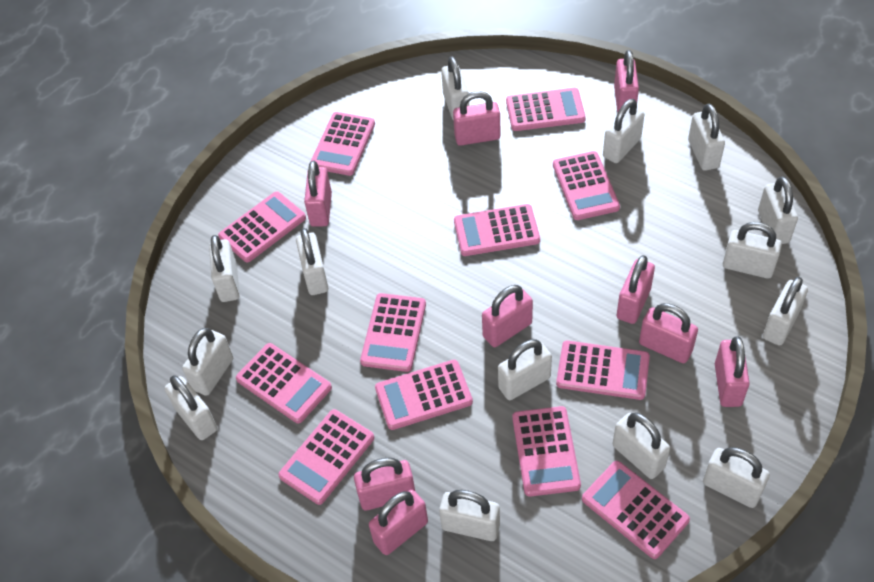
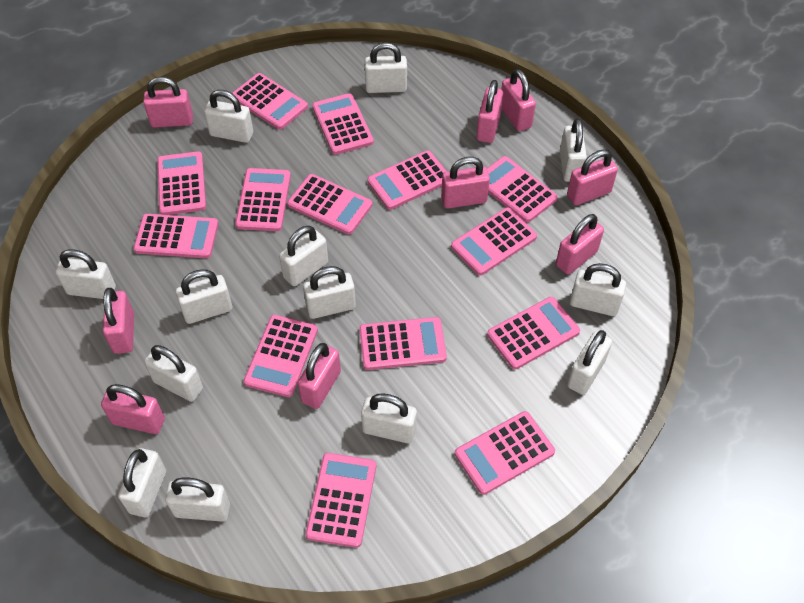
pink calculator: 12 -> 14
white padlock: 14 -> 13

